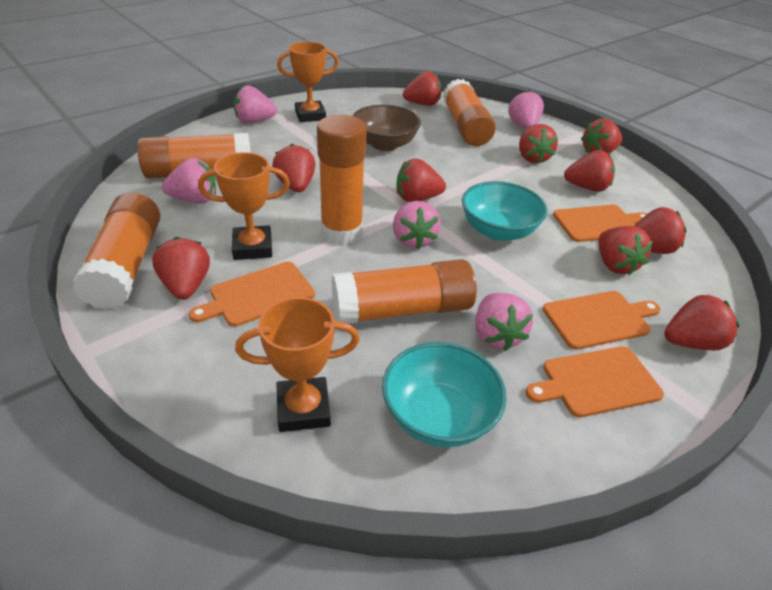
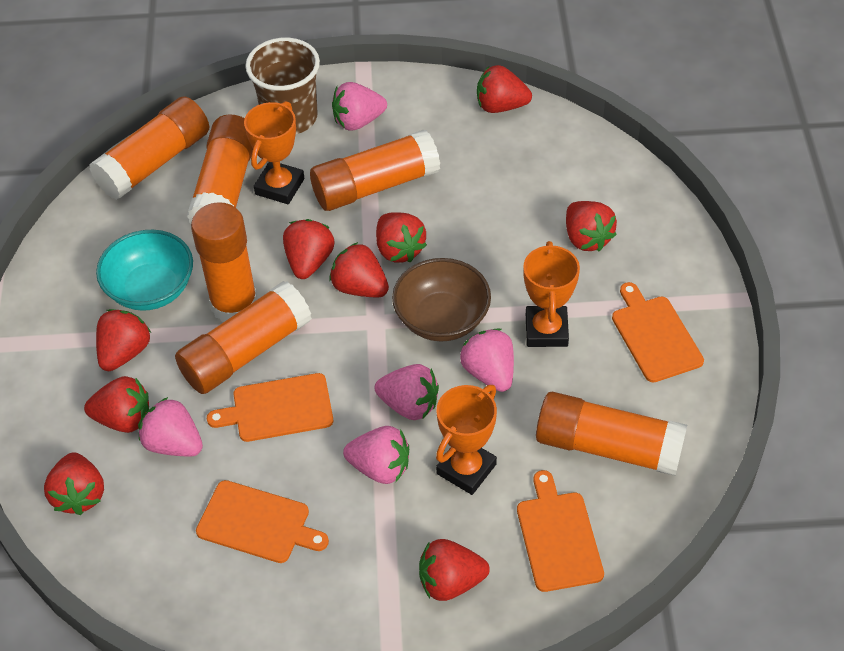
brown cup: 0 -> 1
orange glue stick: 5 -> 6
red strawberry: 10 -> 9
turquoise bowl: 2 -> 1

